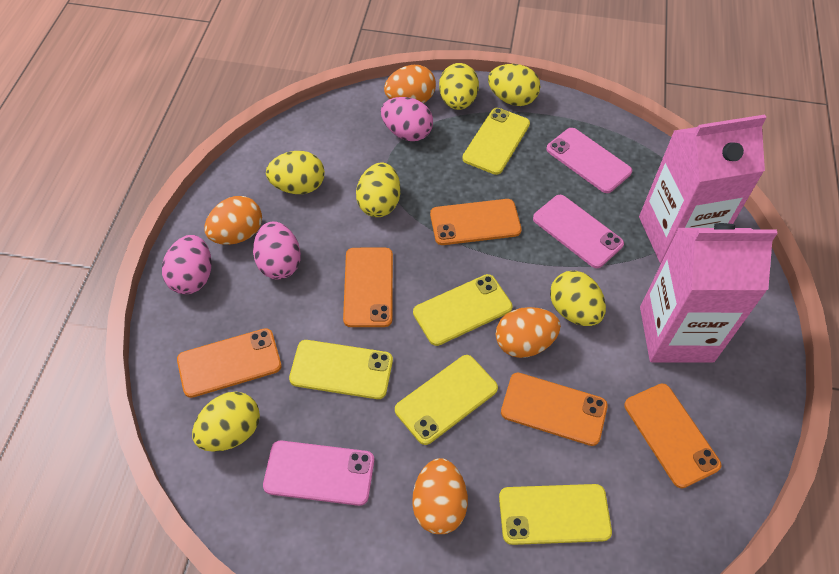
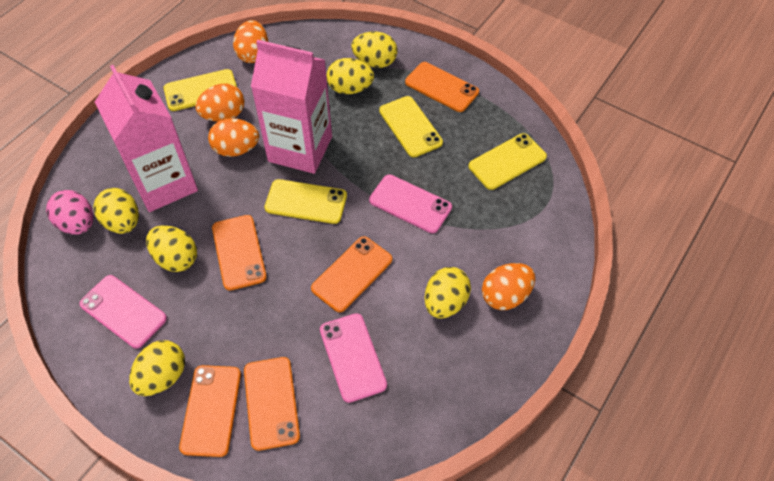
pink egg: 3 -> 1
yellow phone: 5 -> 4

